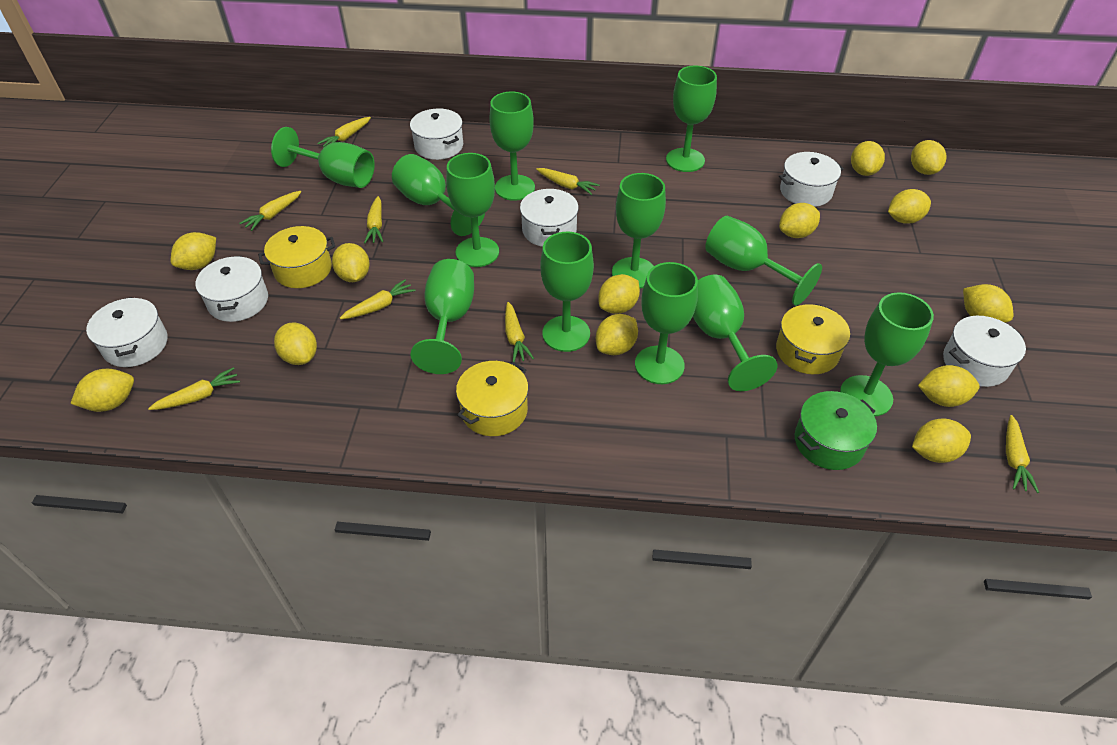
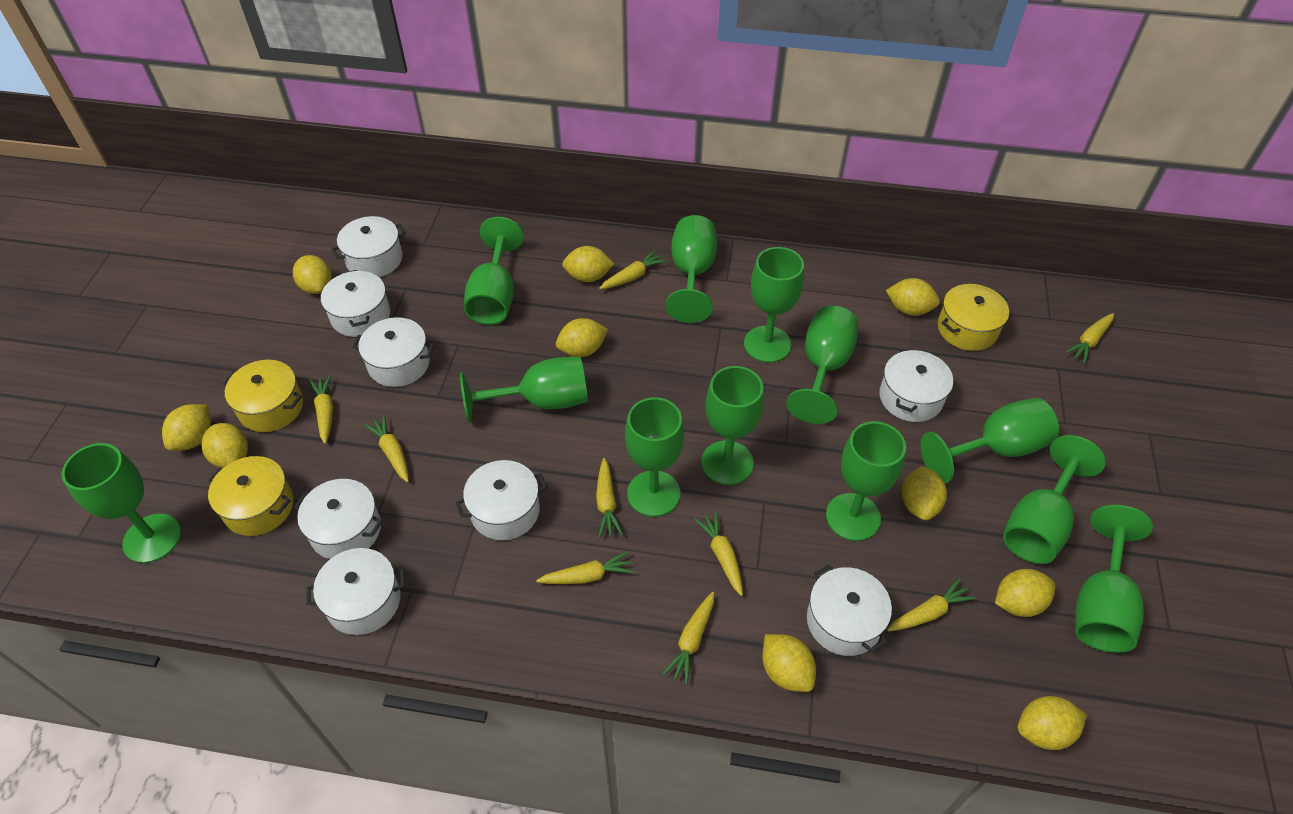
green pot: 1 -> 0
white pot: 6 -> 8
yellow carrot: 8 -> 9
yellow lemon: 13 -> 10

